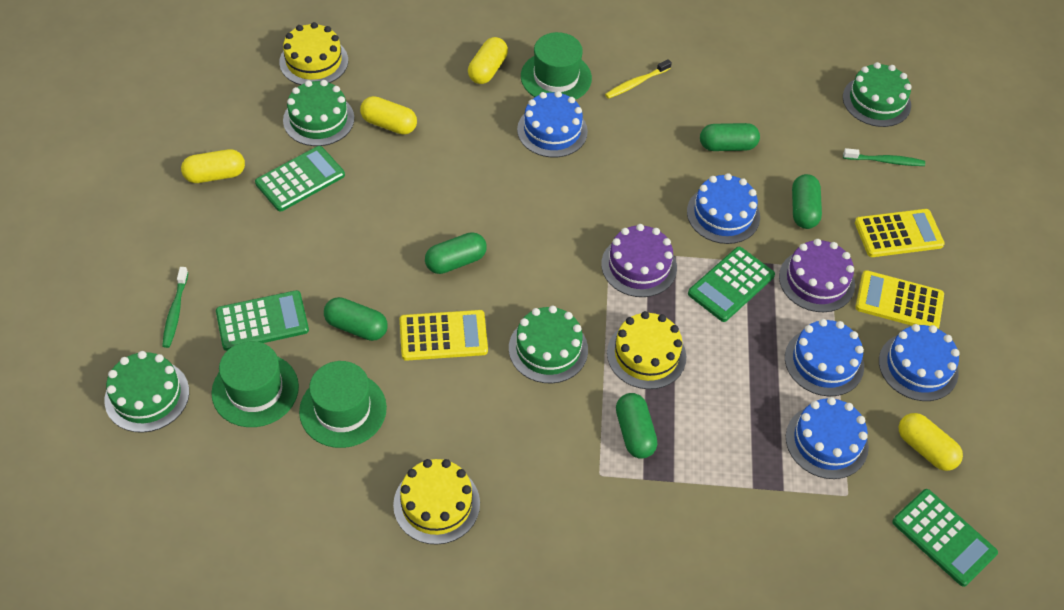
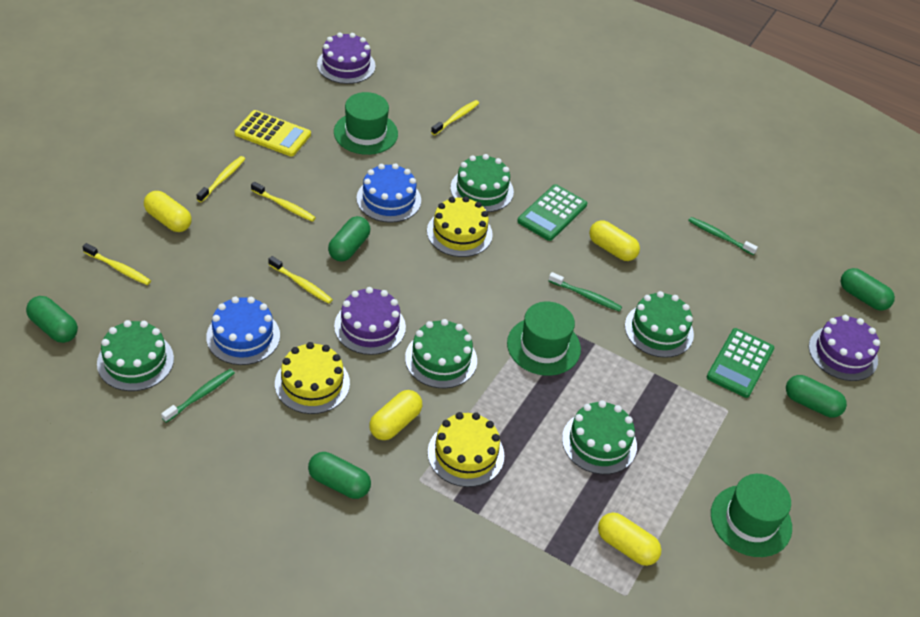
blue cake: 5 -> 2
green cake: 4 -> 5
green calculator: 4 -> 2
green toothbrush: 2 -> 3
purple cake: 2 -> 3
yellow calculator: 3 -> 1
yellow toothbrush: 1 -> 5

